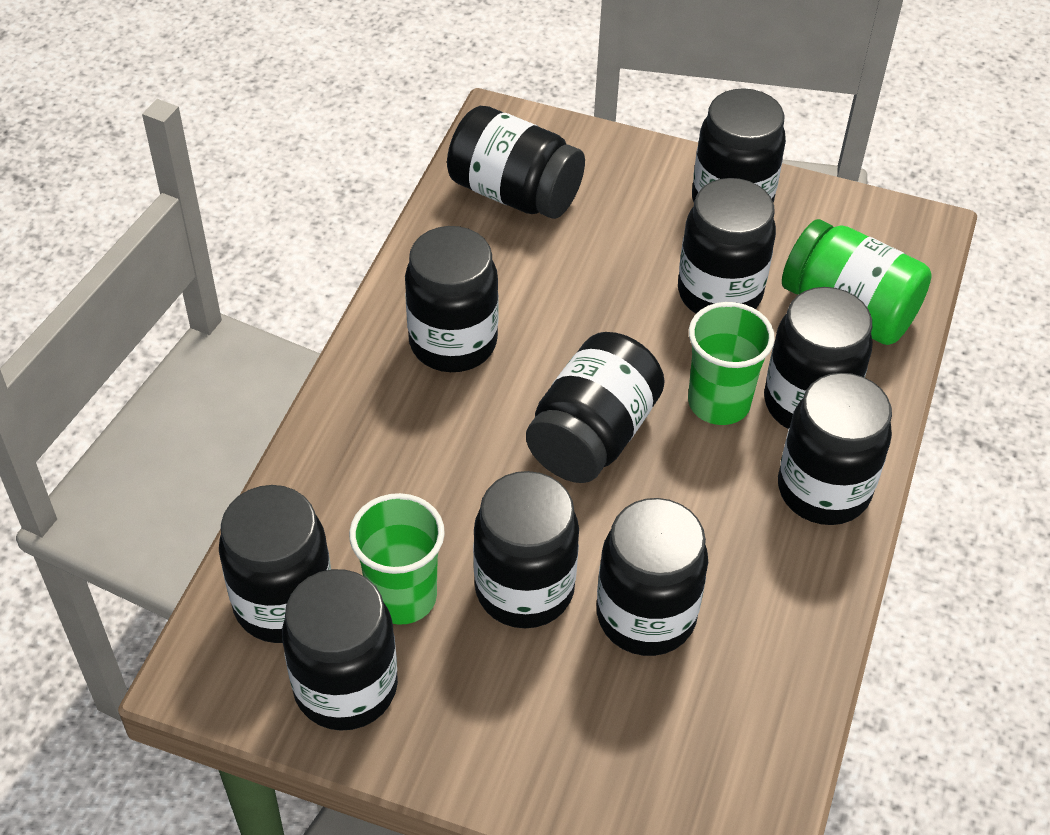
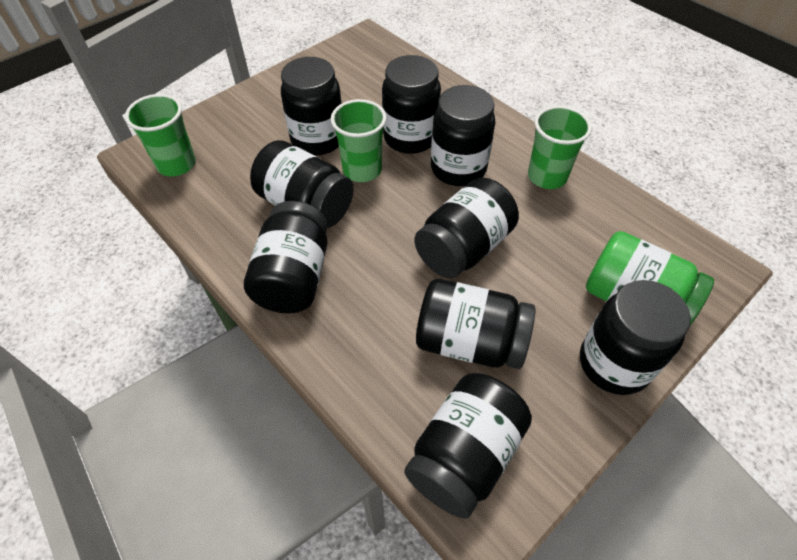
black jar: 11 -> 9
green cup: 2 -> 3

